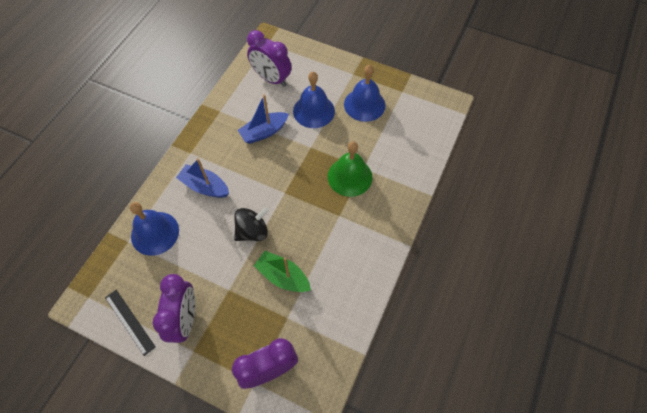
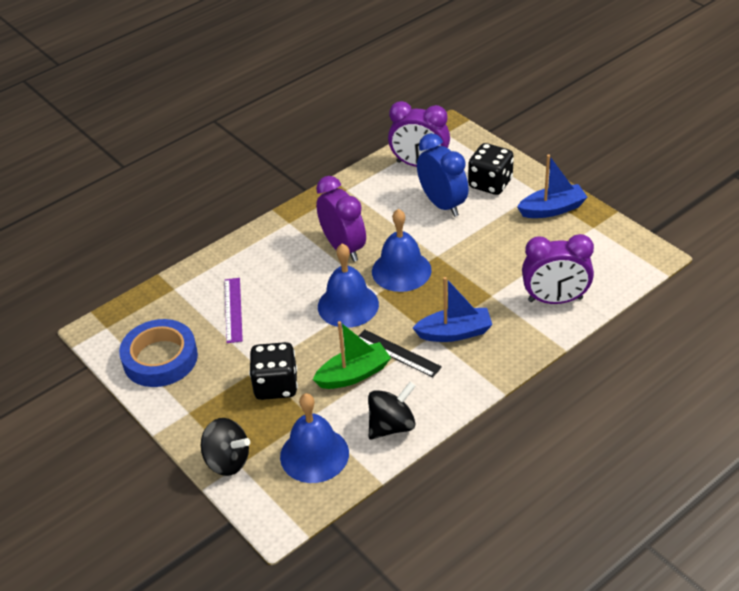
black dice: 0 -> 2
black spinning top: 1 -> 2
blue clock: 0 -> 1
blue tape: 0 -> 1
green bell: 1 -> 0
purple ruler: 0 -> 1

